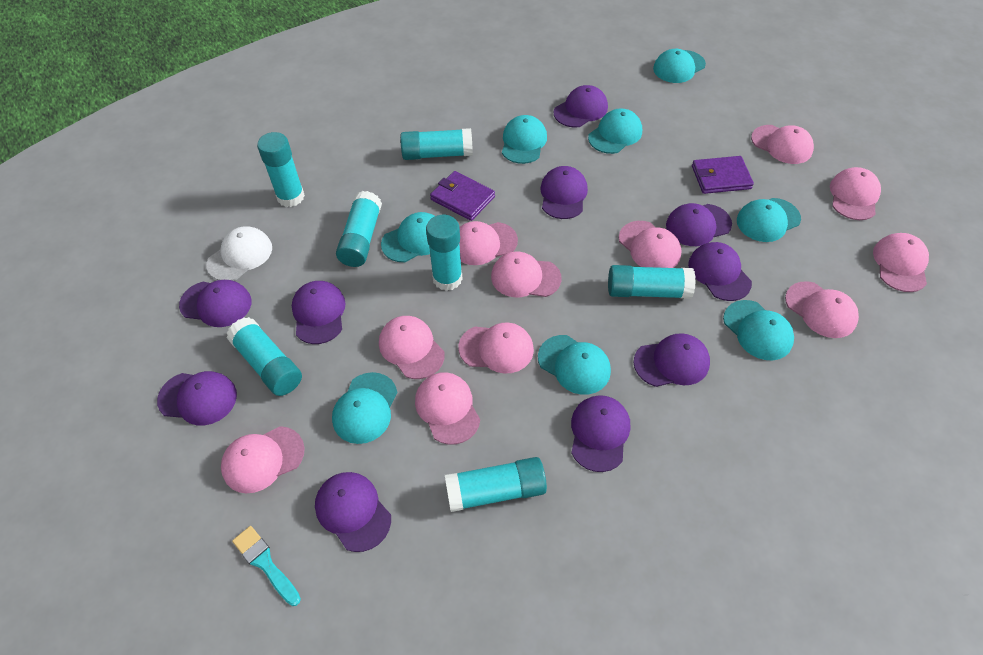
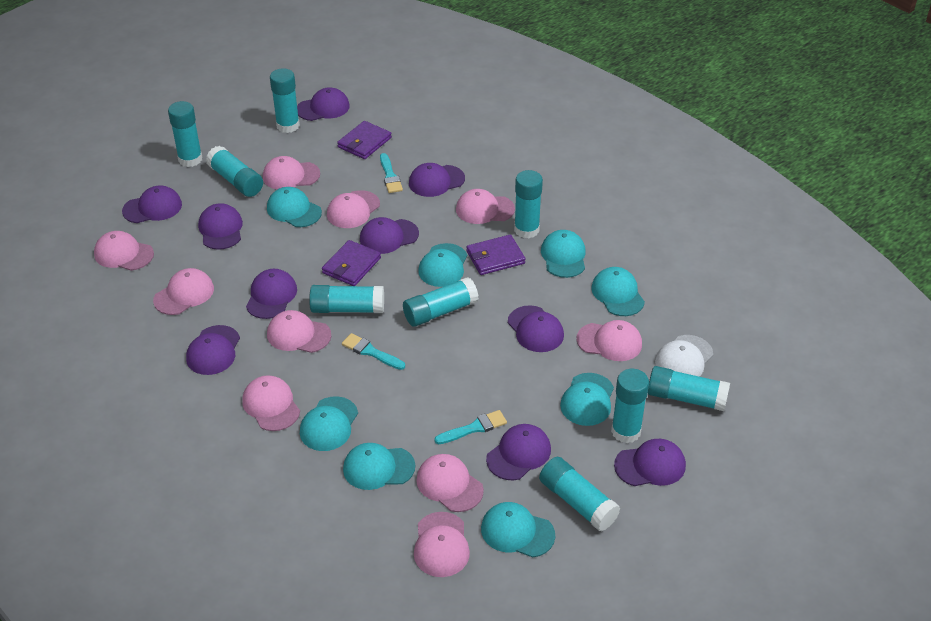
pink cap: 11 -> 10
purple wallet: 2 -> 3
turquoise brush: 1 -> 3
turquoise glue stick: 7 -> 9

